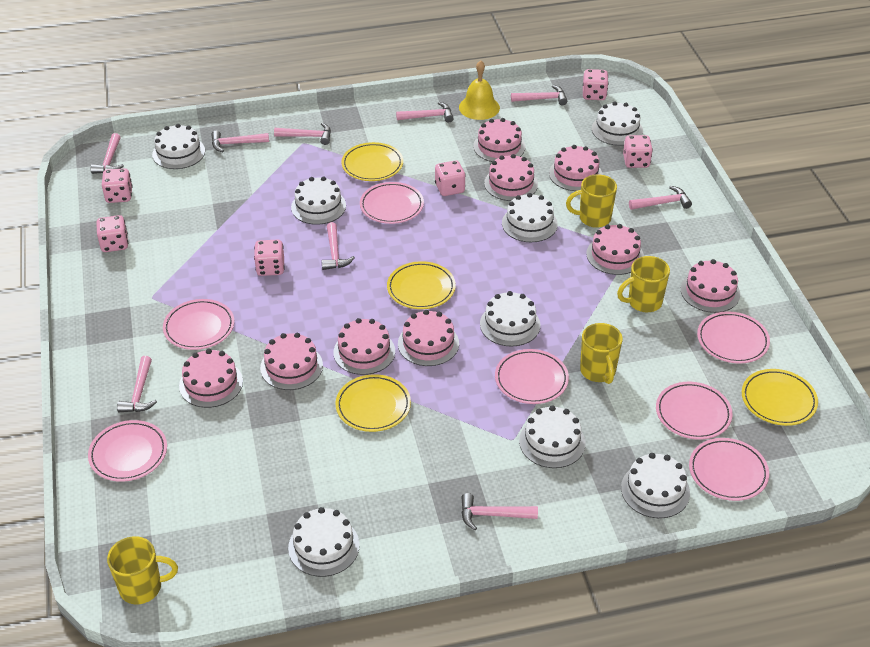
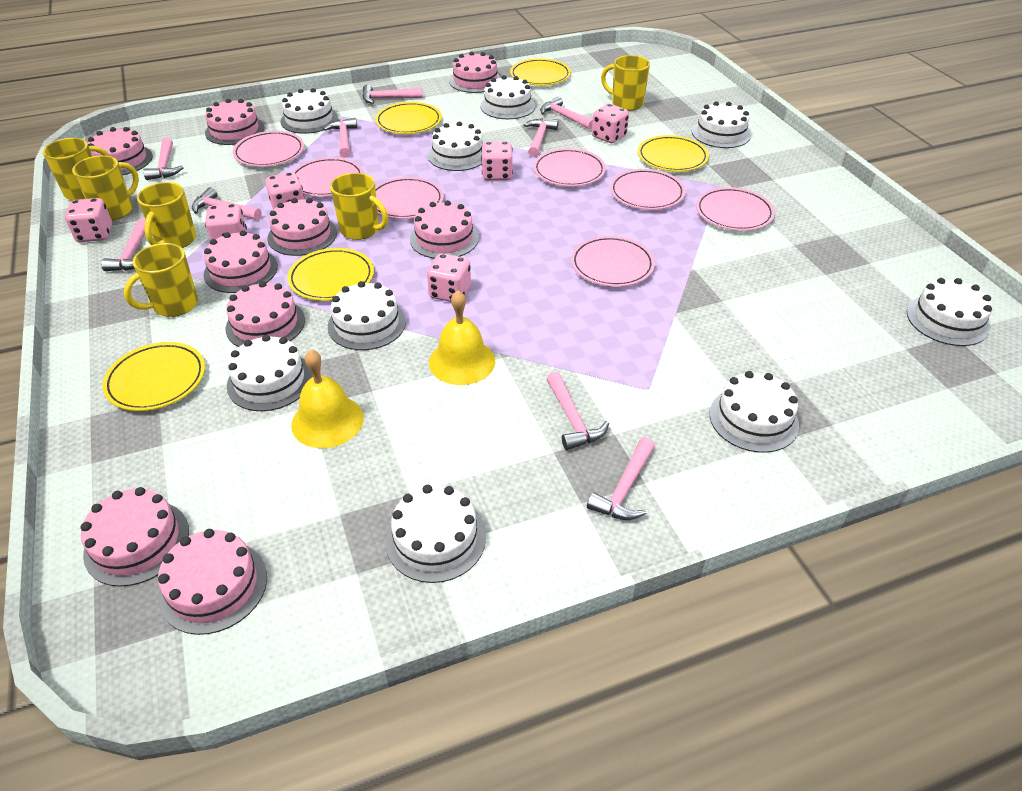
white cake: 8 -> 9
yellow bell: 1 -> 2
yellow mug: 4 -> 6
yellow plate: 4 -> 5

